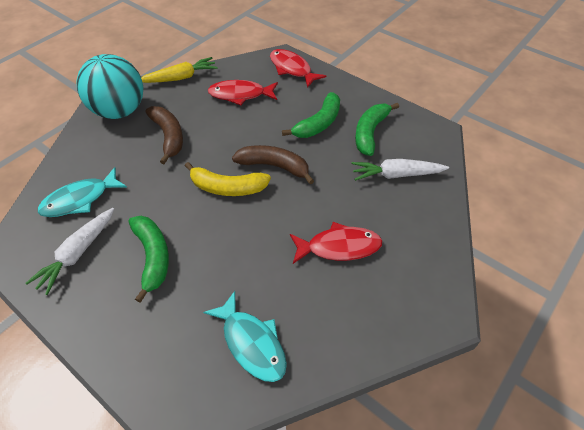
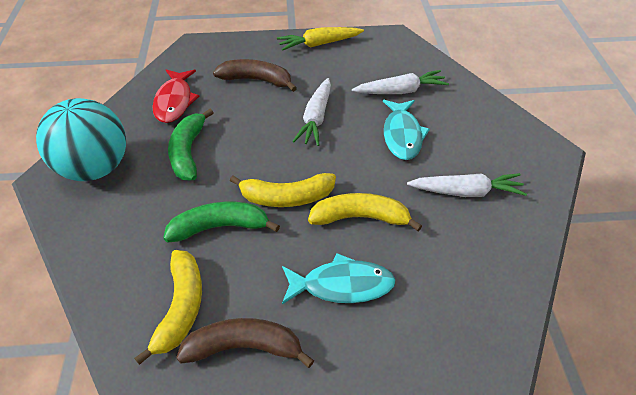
green banana: 3 -> 2
red fish: 3 -> 1
white carrot: 2 -> 3
yellow banana: 1 -> 3

